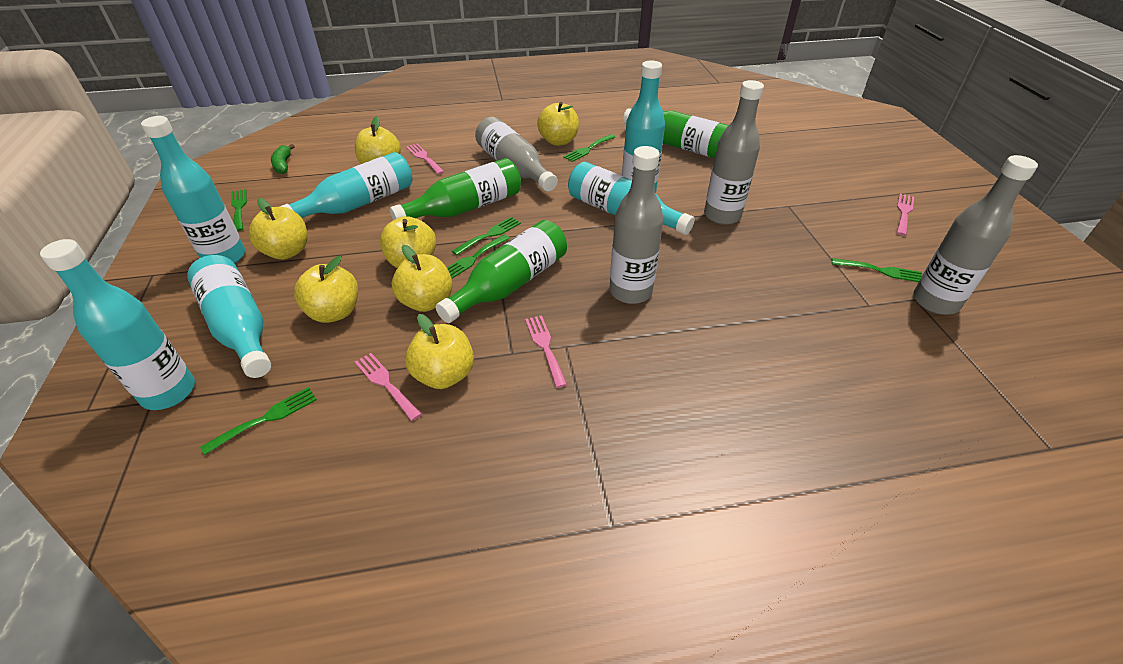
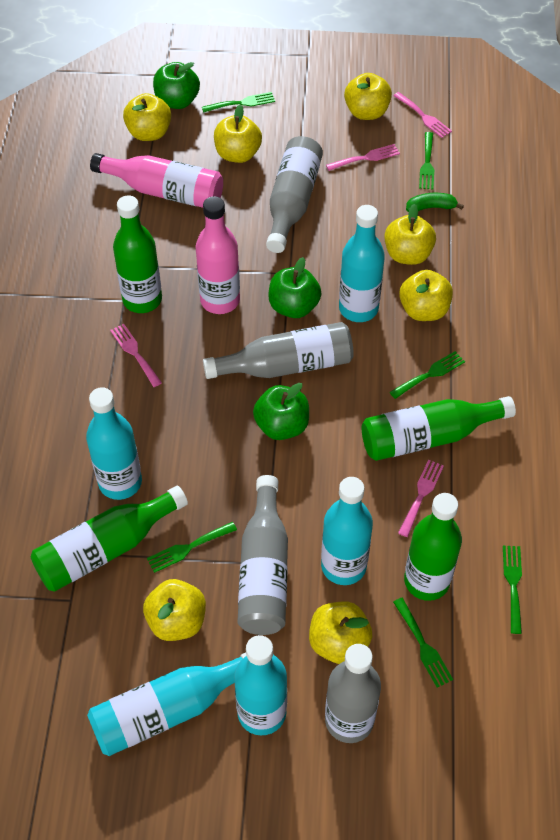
green apple: 0 -> 3
green bottle: 3 -> 4
pink bottle: 0 -> 2
turquoise bottle: 6 -> 5

